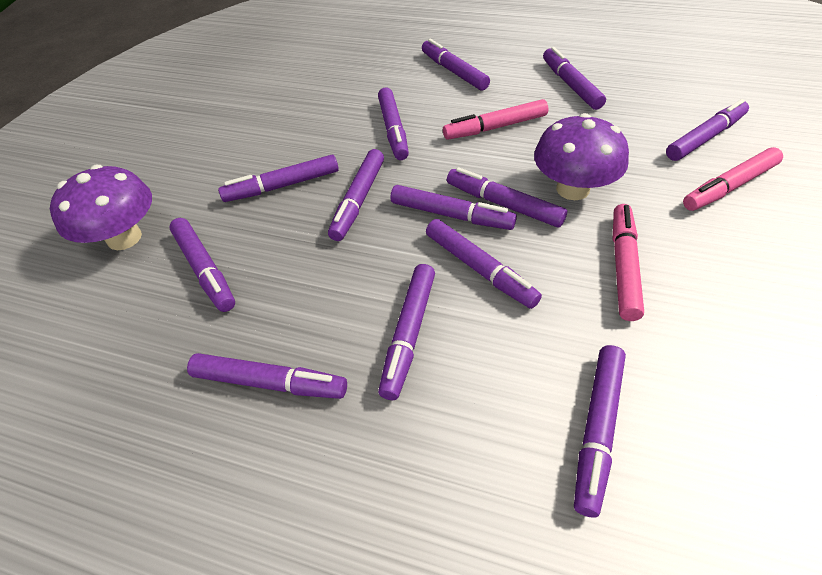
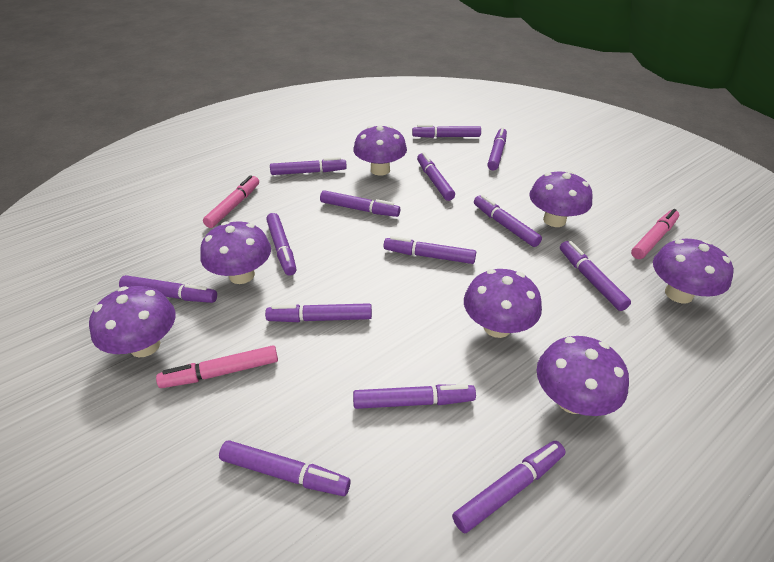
purple marker: 13 -> 14
purple mushroom: 2 -> 7

